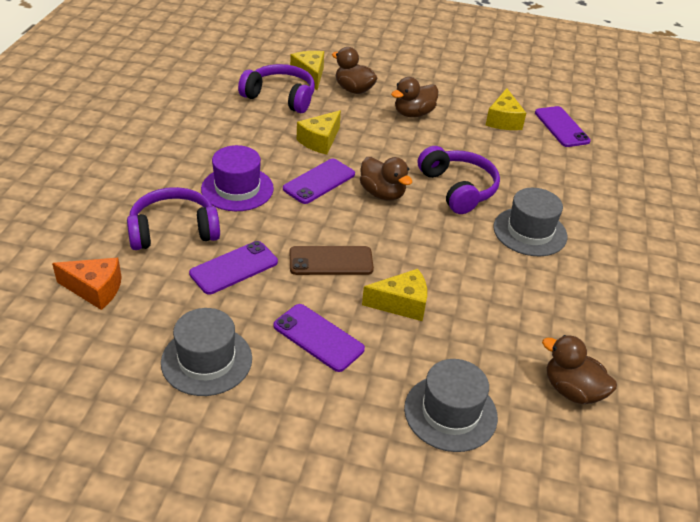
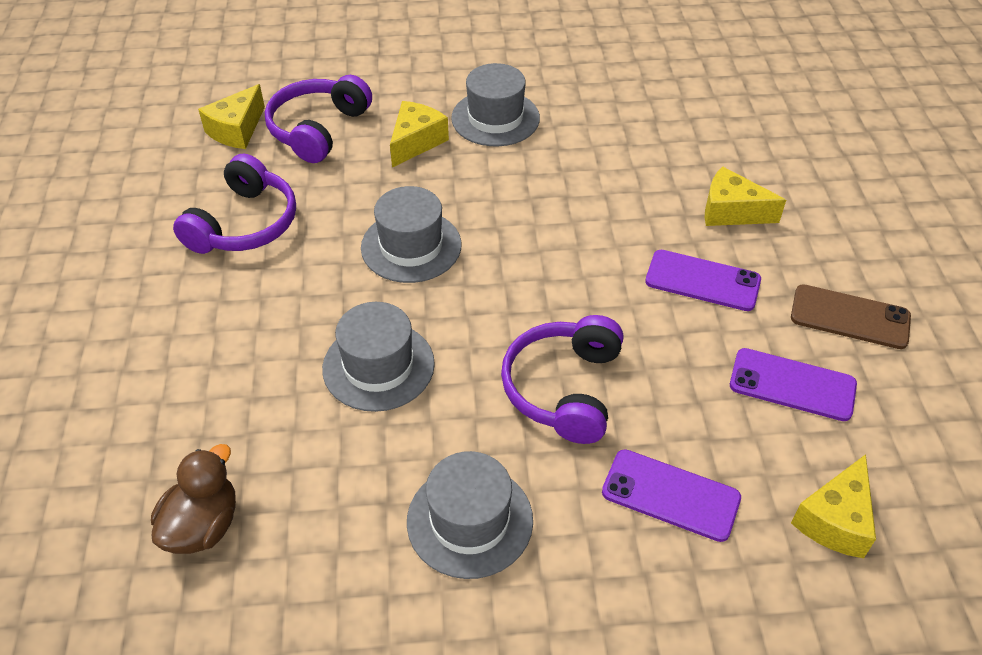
brown duck: 4 -> 1
grey hat: 3 -> 4
orange cheese: 1 -> 0
purple hat: 1 -> 0
purple phone: 4 -> 3

